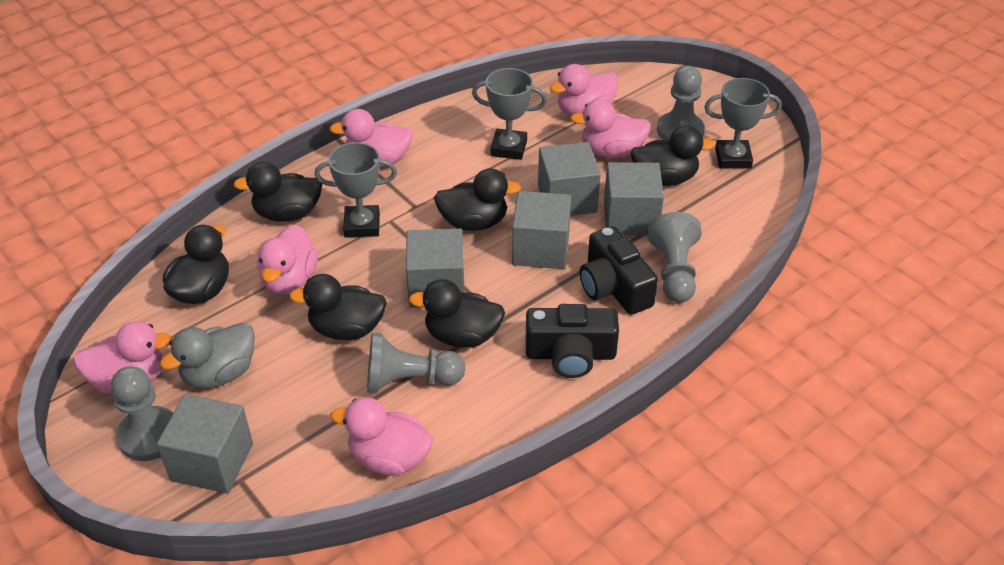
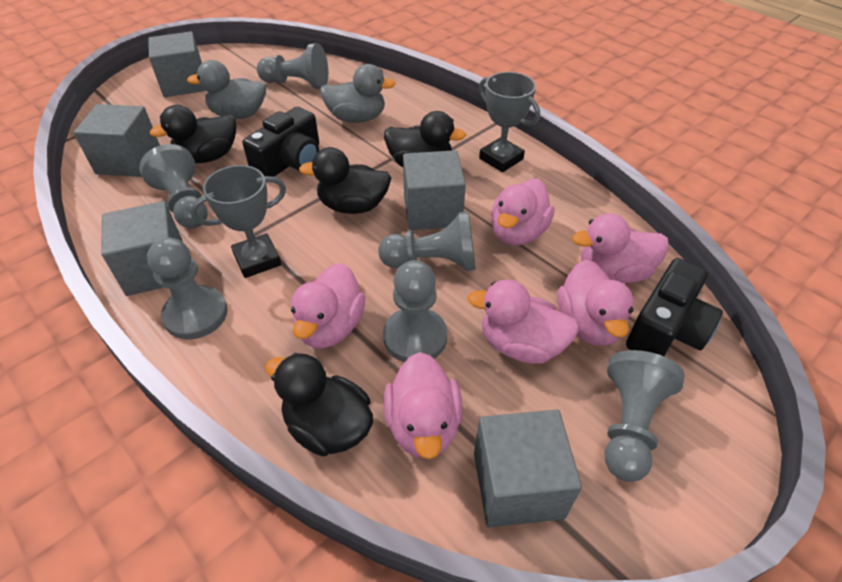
black duck: 6 -> 4
grey duck: 1 -> 2
grey pawn: 4 -> 6
grey trophy: 3 -> 2

